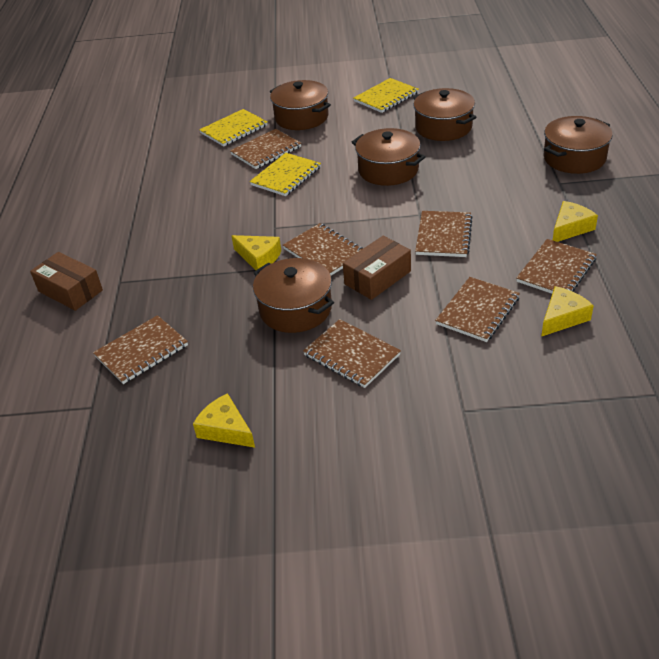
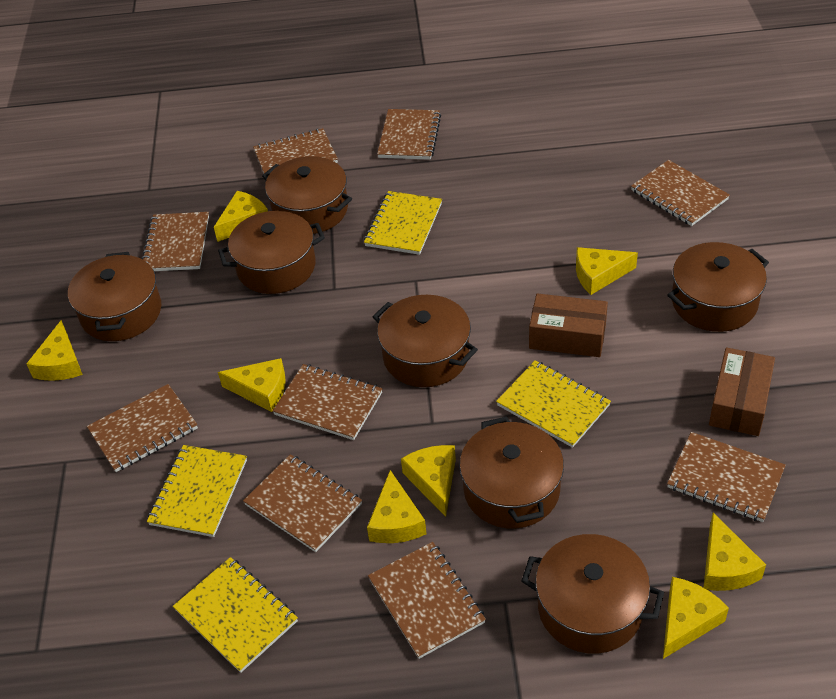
brown notebook: 7 -> 9
brown pot: 5 -> 7
yellow cheese: 4 -> 8
yellow notebook: 3 -> 4

